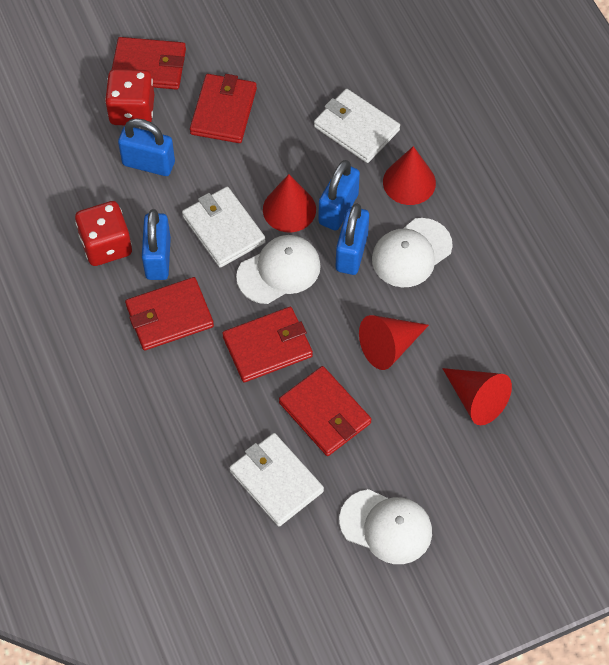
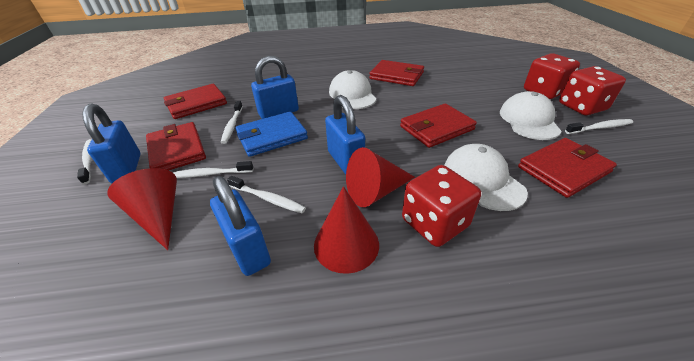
blue wallet: 0 -> 1
red cone: 4 -> 3
red dice: 2 -> 3
white toothbrush: 0 -> 5
white wallet: 3 -> 0

